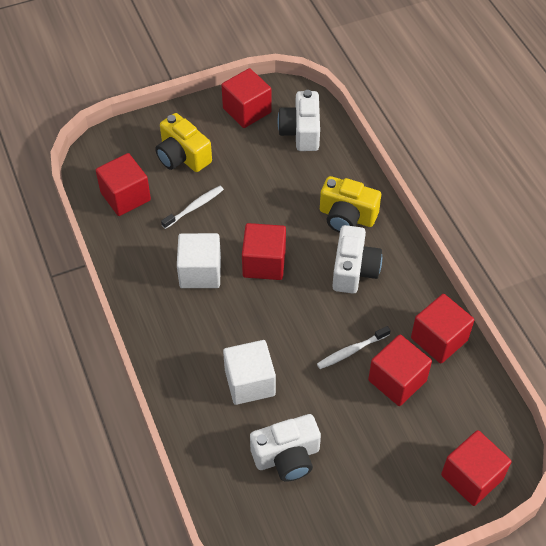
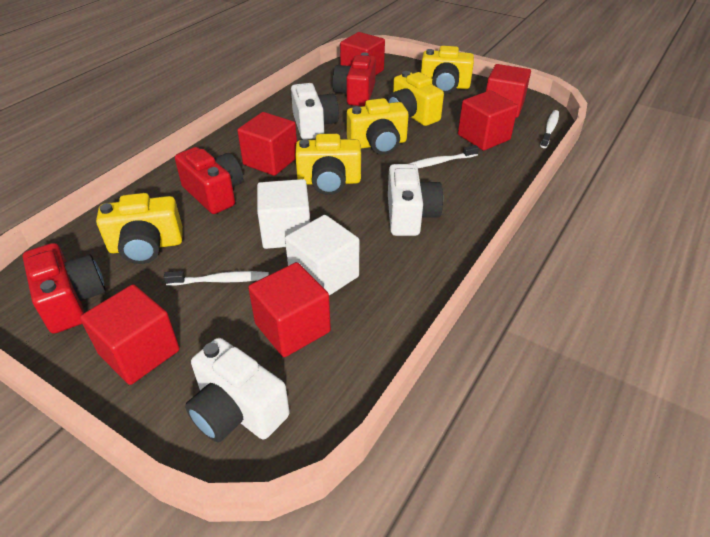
red camera: 0 -> 3
white toothbrush: 2 -> 3
yellow camera: 2 -> 5

